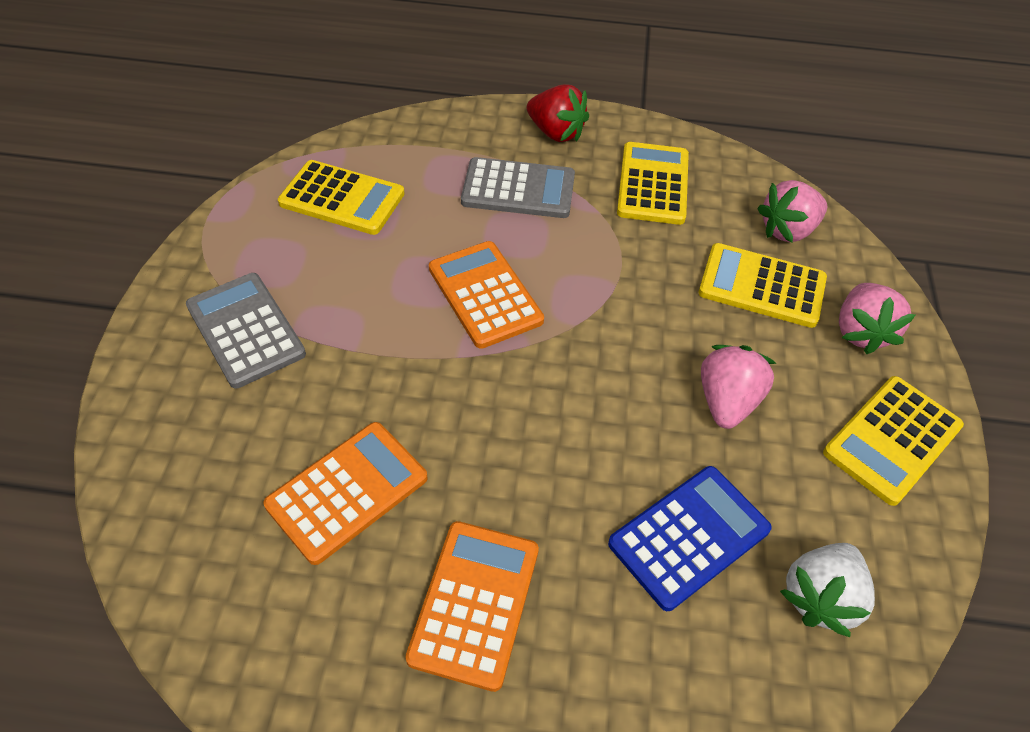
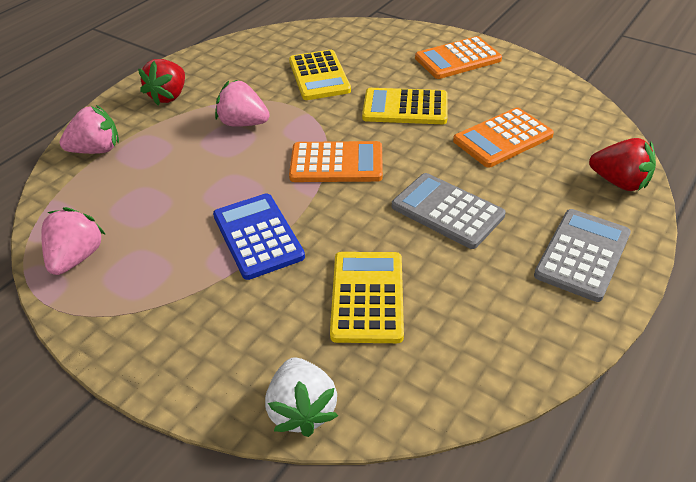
red strawberry: 1 -> 2
yellow calculator: 4 -> 3

